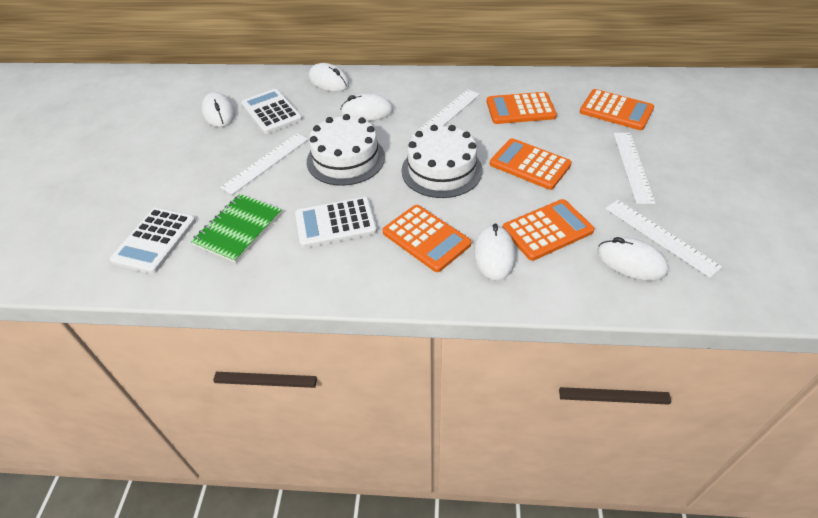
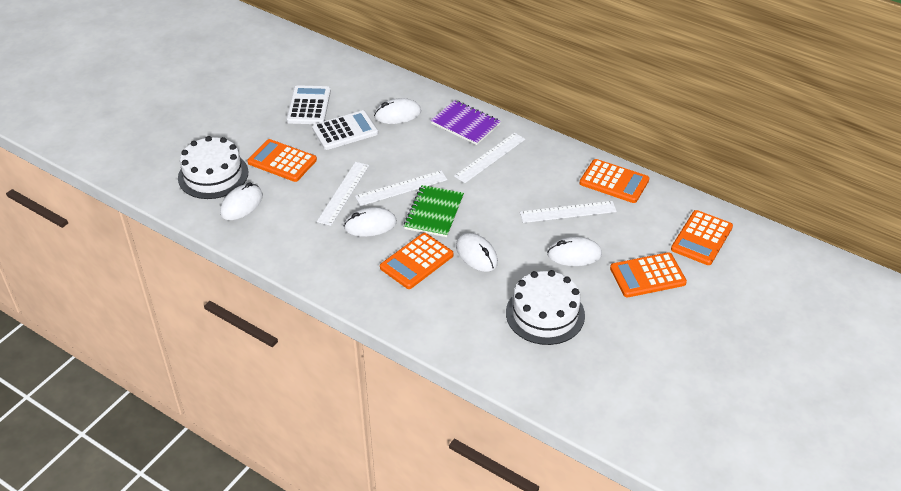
purple notebook: 0 -> 1
white calculator: 3 -> 2

